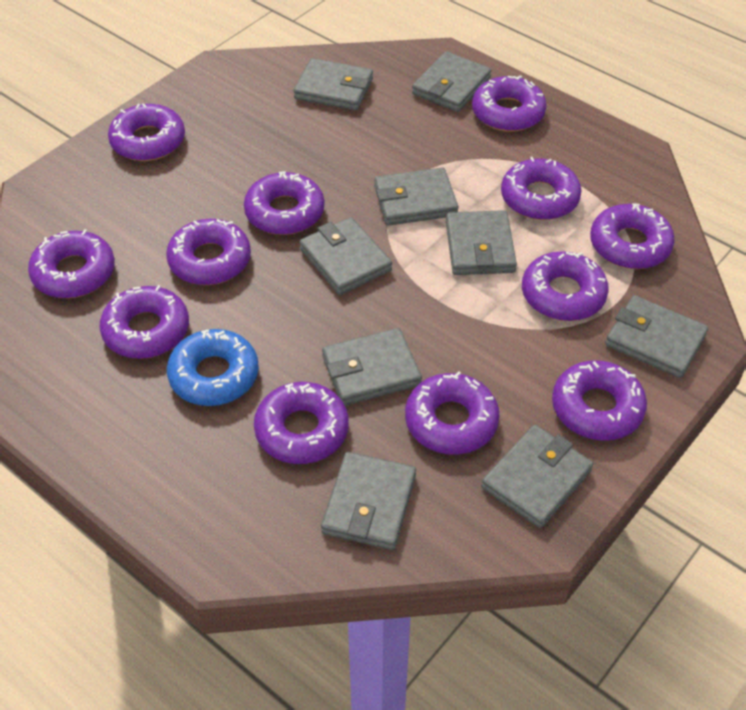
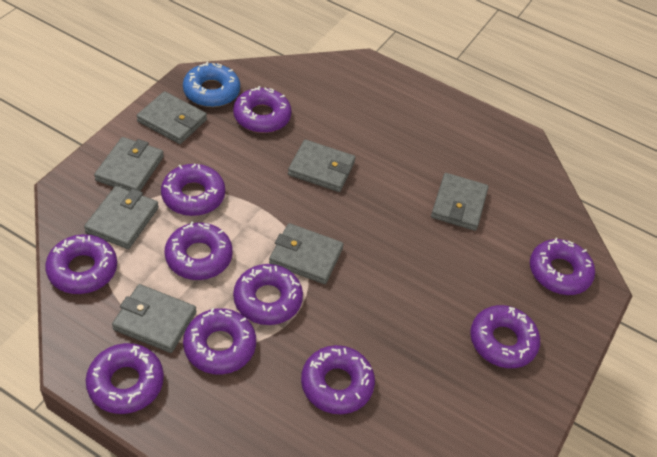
grey wallet: 9 -> 7
purple donut: 12 -> 10

